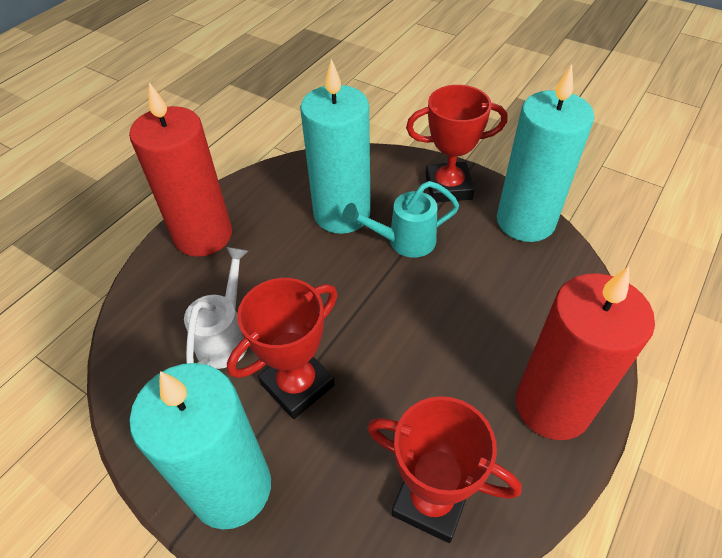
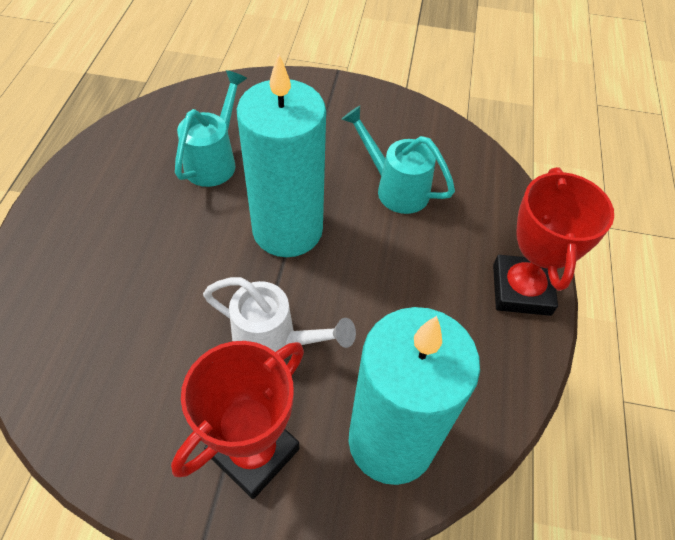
red candle: 2 -> 0
red trophy: 3 -> 2
turquoise candle: 3 -> 2
turquoise watering can: 1 -> 2

